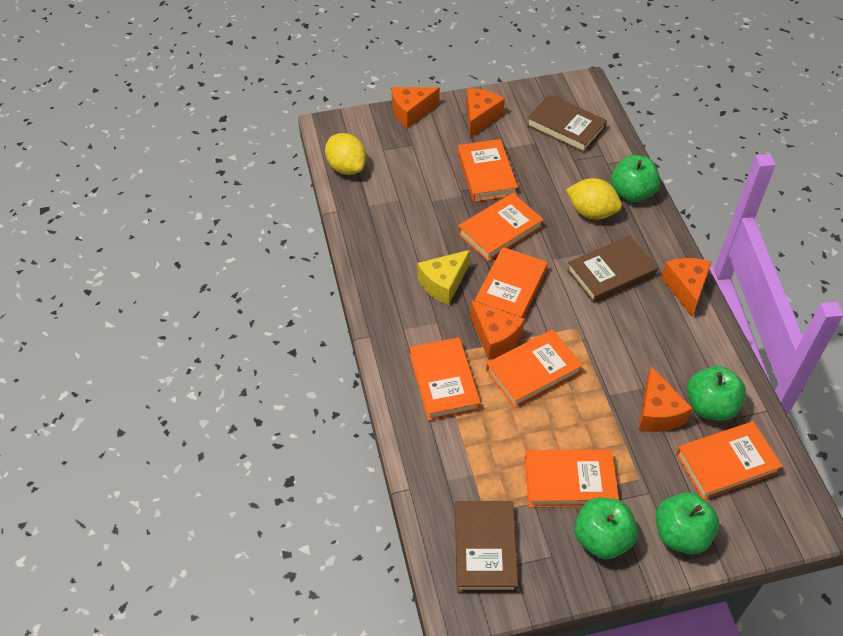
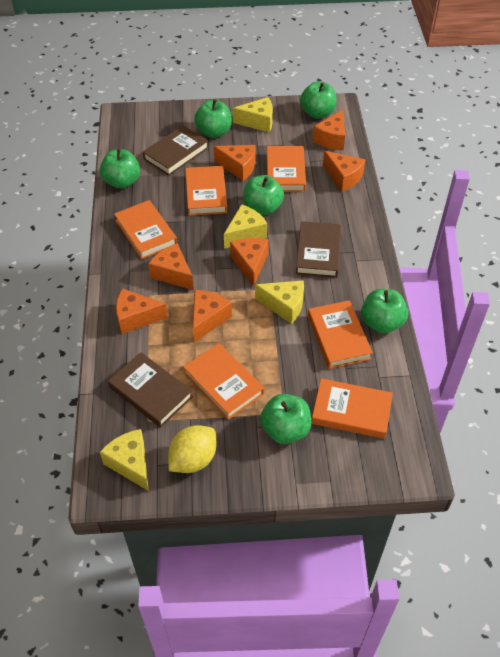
green apple: 4 -> 6
orange book: 7 -> 6
orange cheese: 5 -> 7
yellow cheese: 1 -> 4
yellow lemon: 2 -> 1

